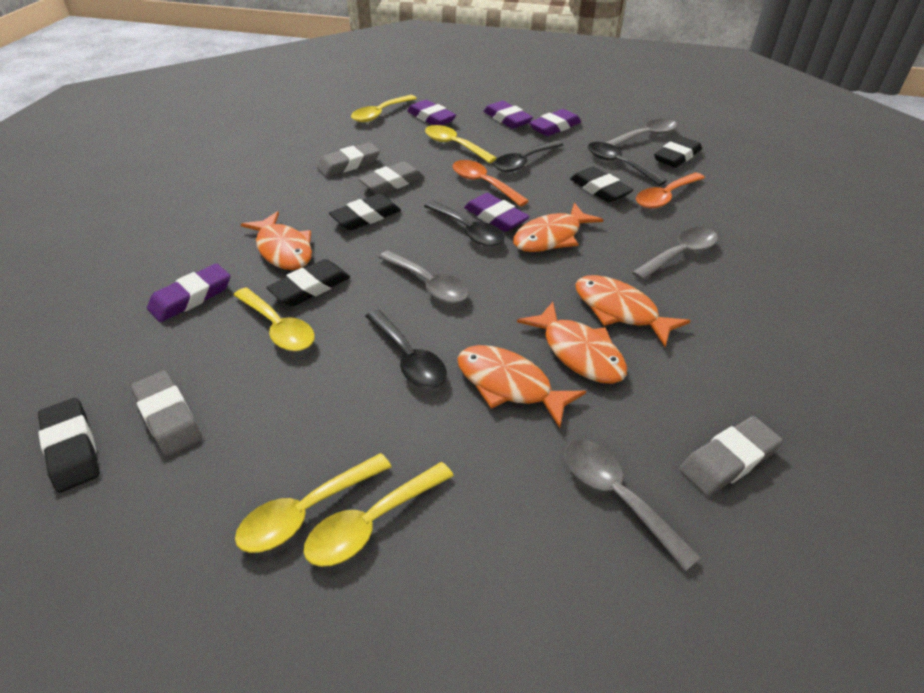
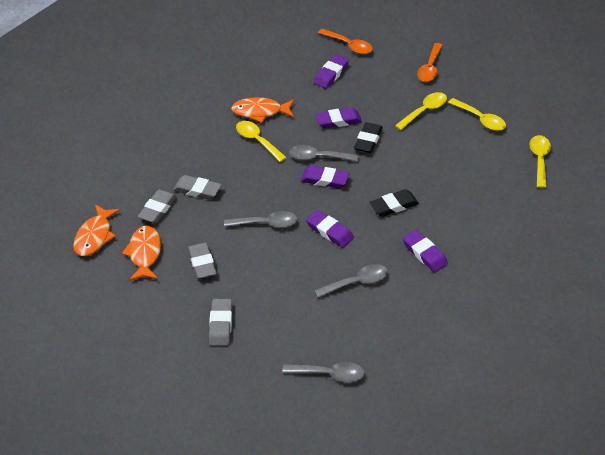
black eraser: 5 -> 2
black spoon: 4 -> 0
orange fish: 5 -> 3
yellow spoon: 5 -> 4

